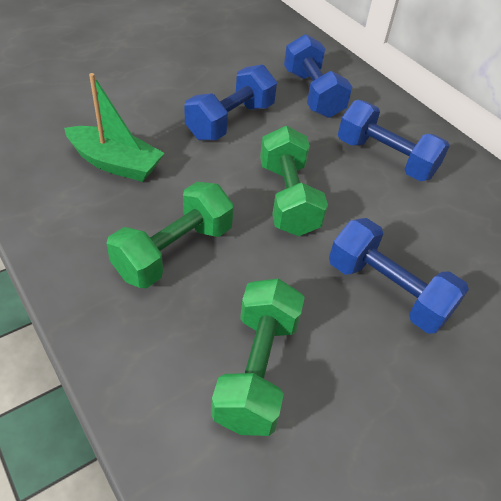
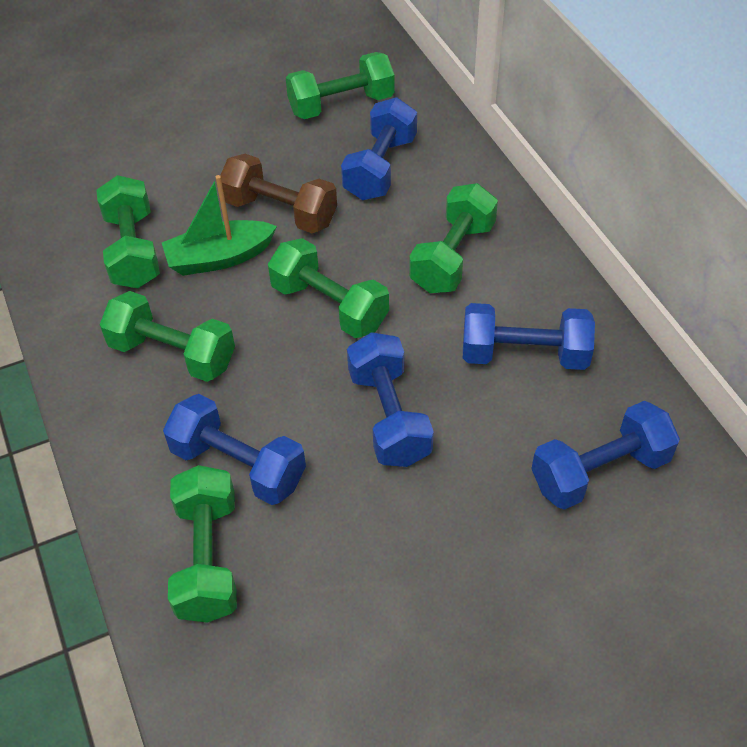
blue dumbbell: 4 -> 5
brown dumbbell: 0 -> 1
green dumbbell: 3 -> 6

